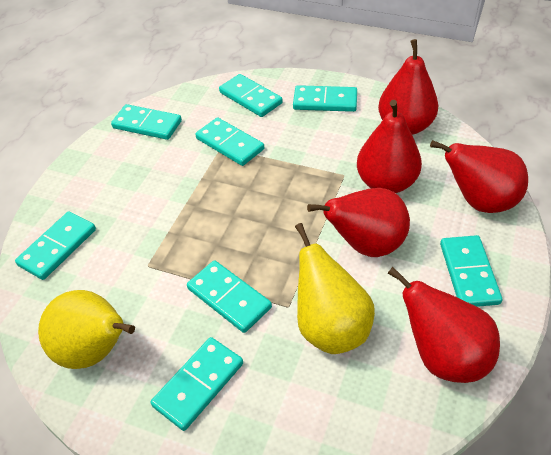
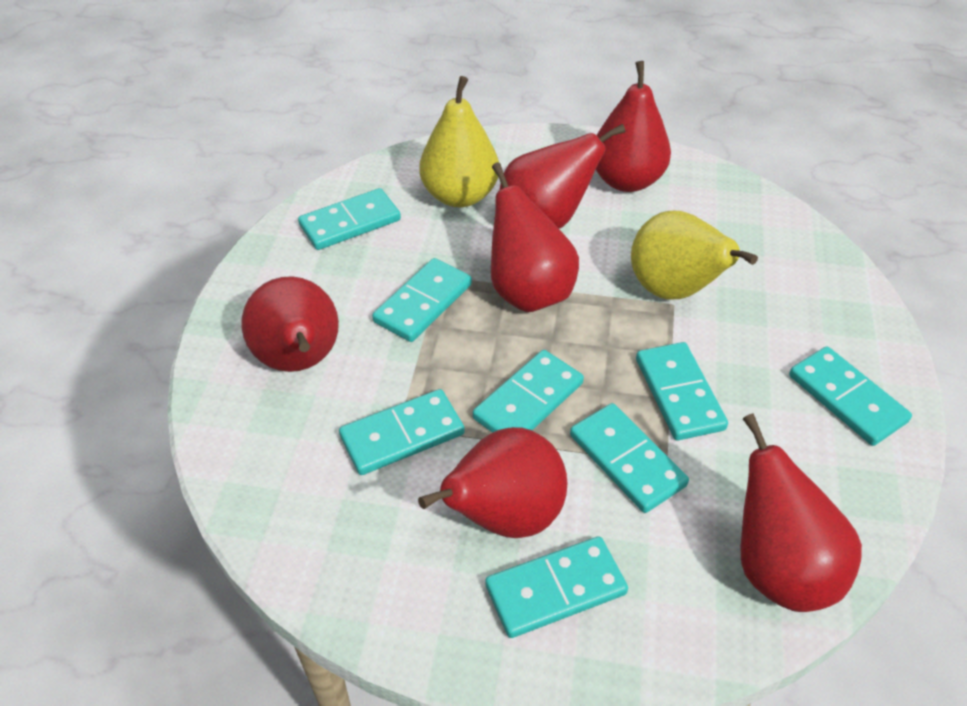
red pear: 5 -> 6

